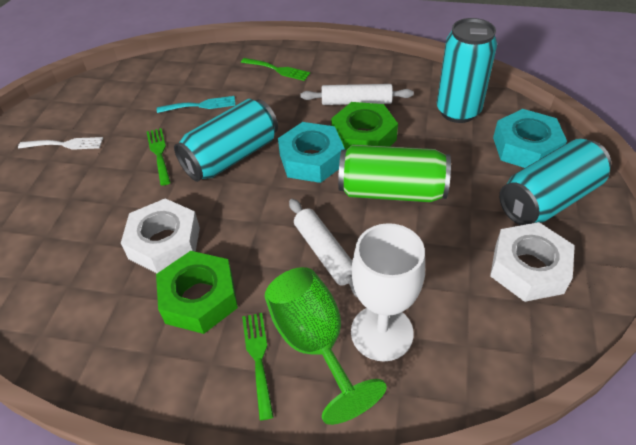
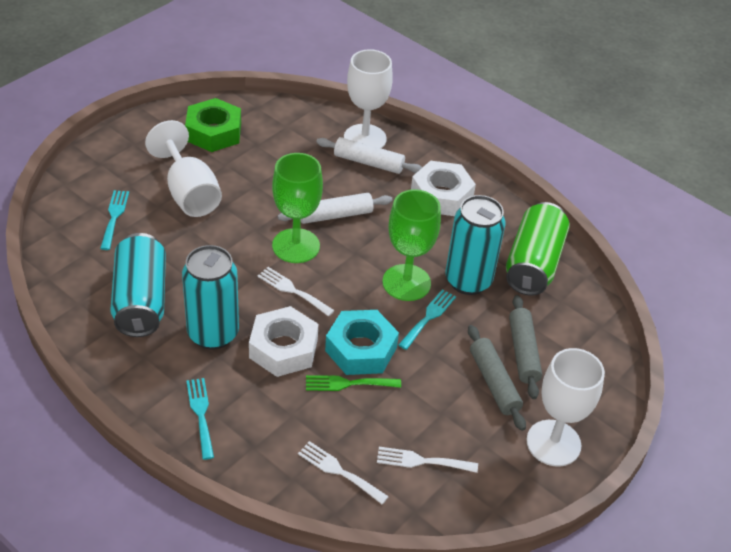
green fork: 3 -> 1
green goblet: 1 -> 2
green nut: 2 -> 1
grey rolling pin: 0 -> 2
turquoise fork: 1 -> 3
turquoise nut: 2 -> 1
white fork: 1 -> 3
white goblet: 1 -> 3

